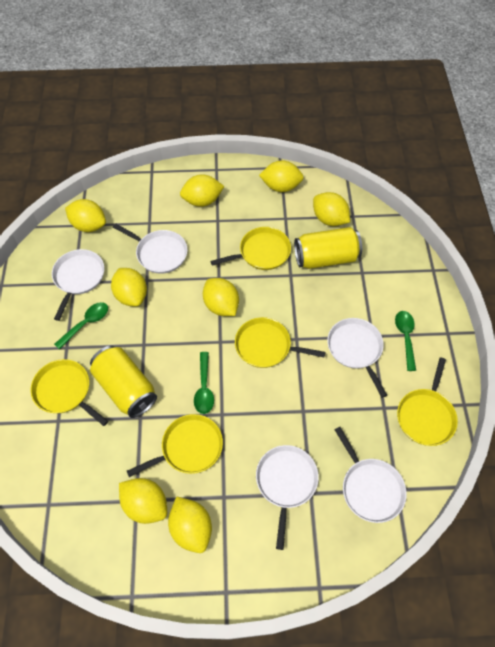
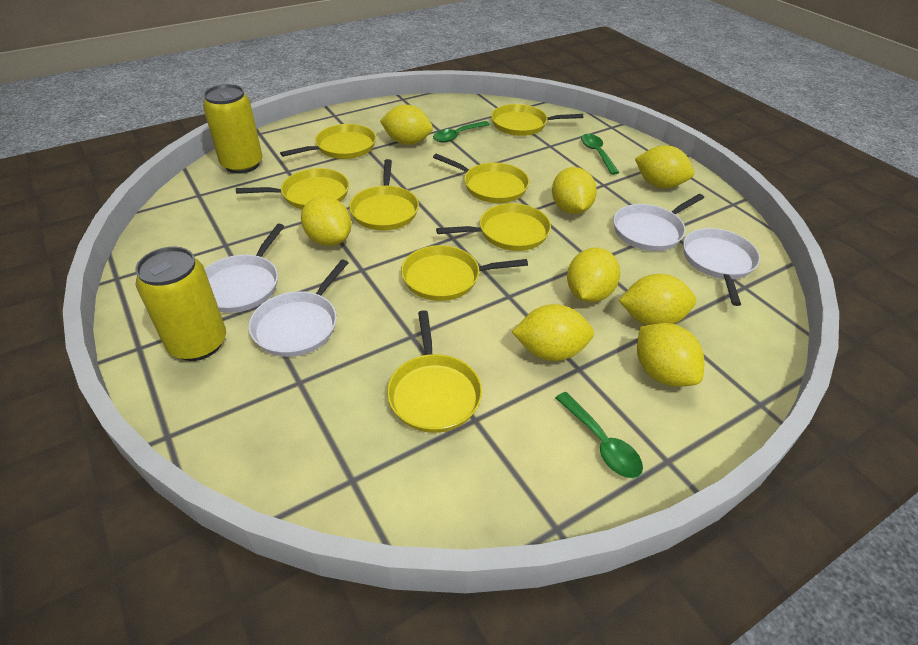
white pan: 5 -> 4
yellow pan: 5 -> 8

